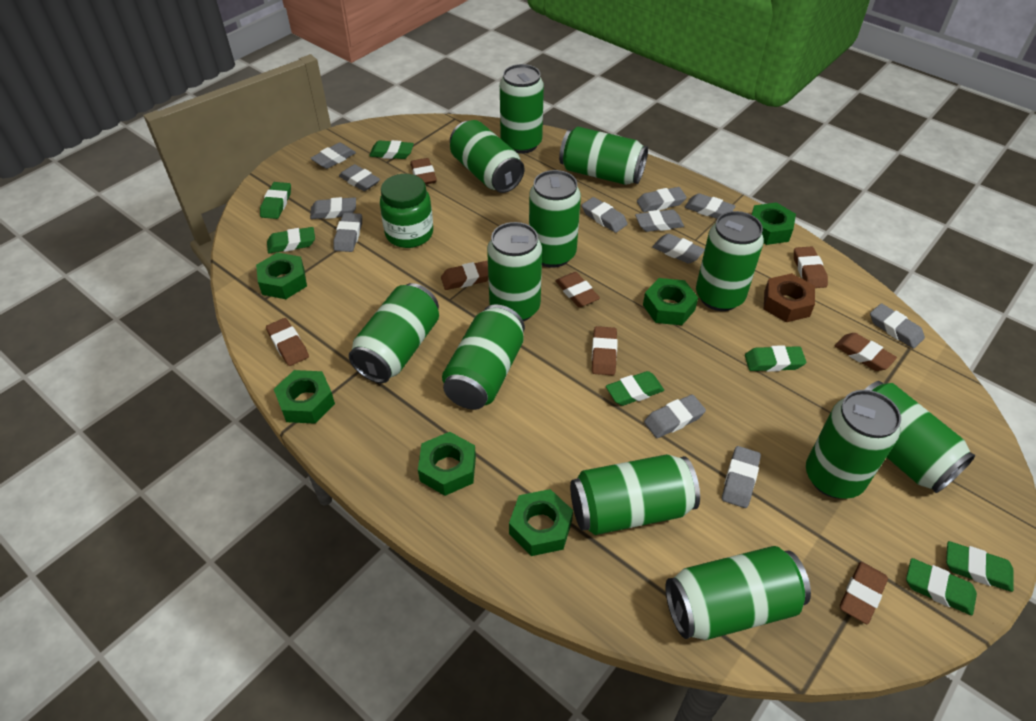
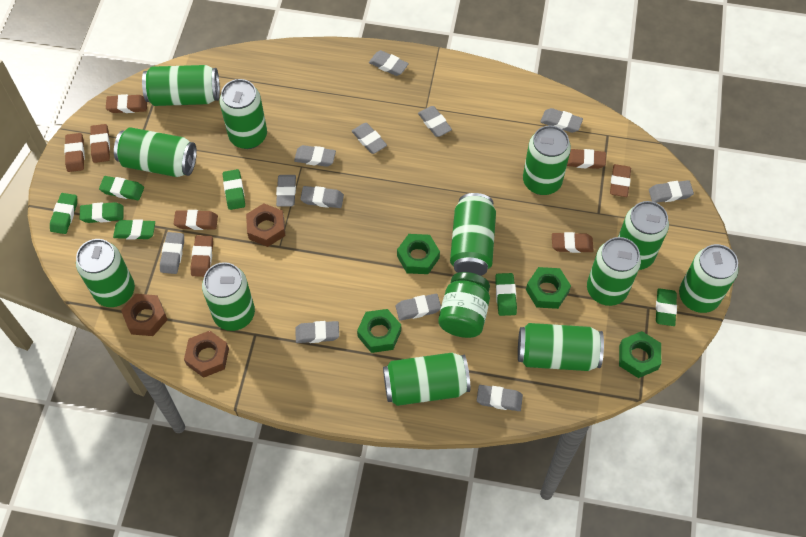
brown nut: 1 -> 3
green nut: 6 -> 4

